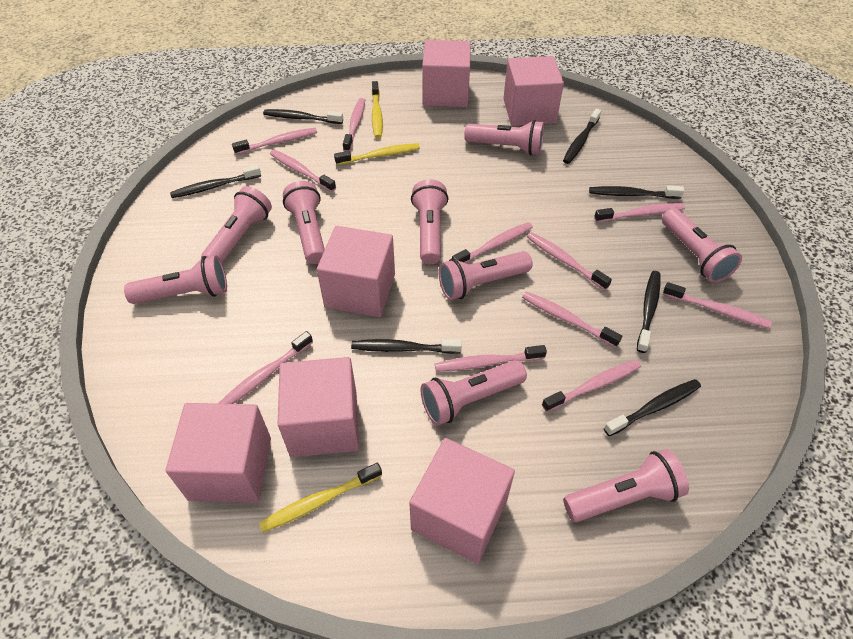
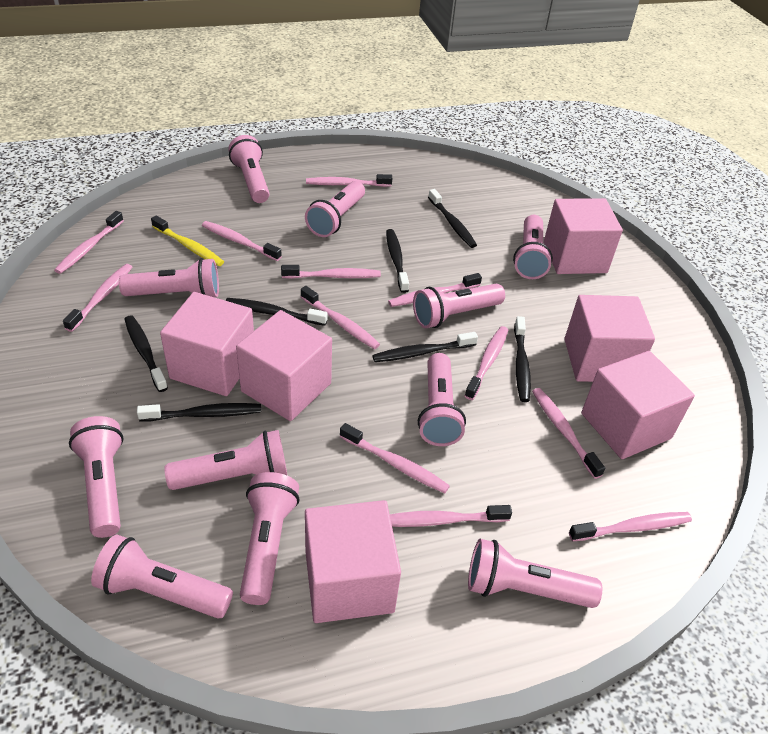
pink flashlight: 9 -> 11
pink toothbrush: 11 -> 12
yellow toothbrush: 3 -> 1

